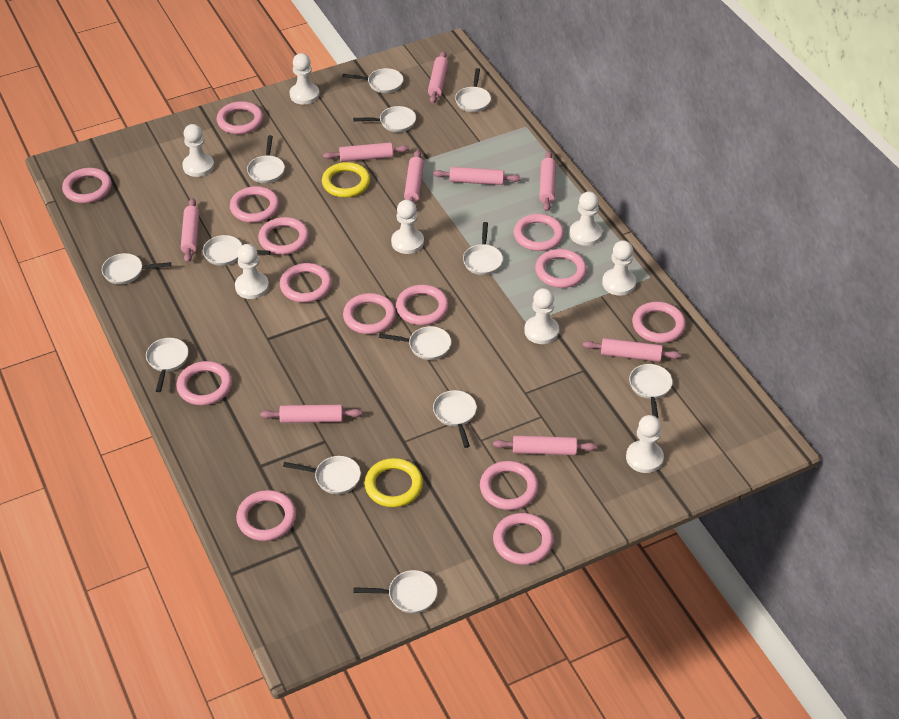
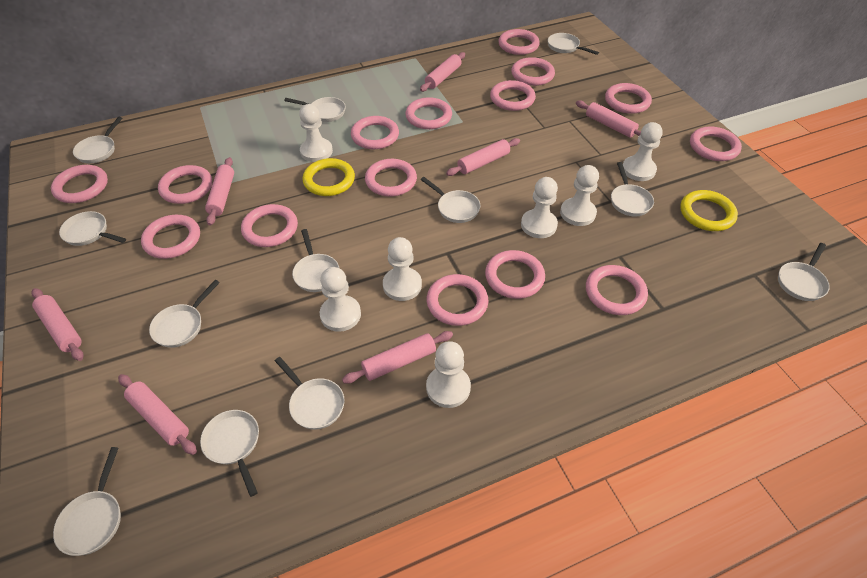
pink ring: 14 -> 15
pink rolling pin: 9 -> 7
white pan: 13 -> 12
white pawn: 8 -> 7

